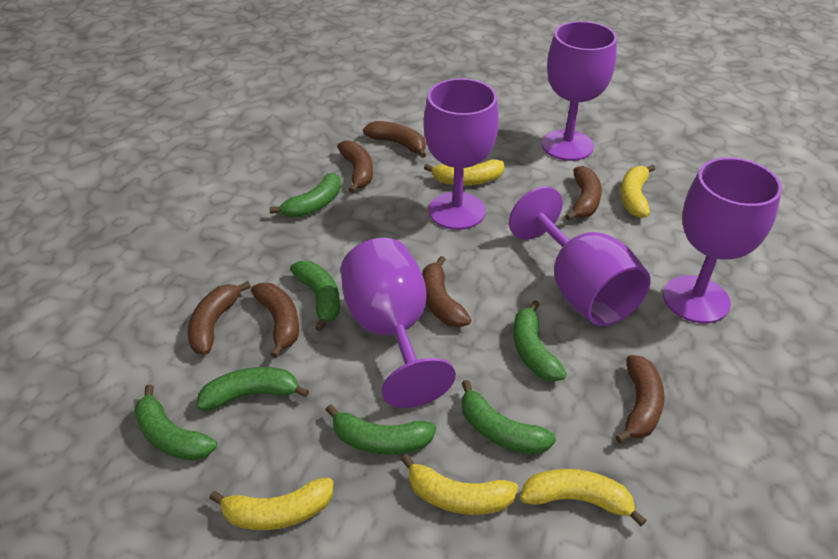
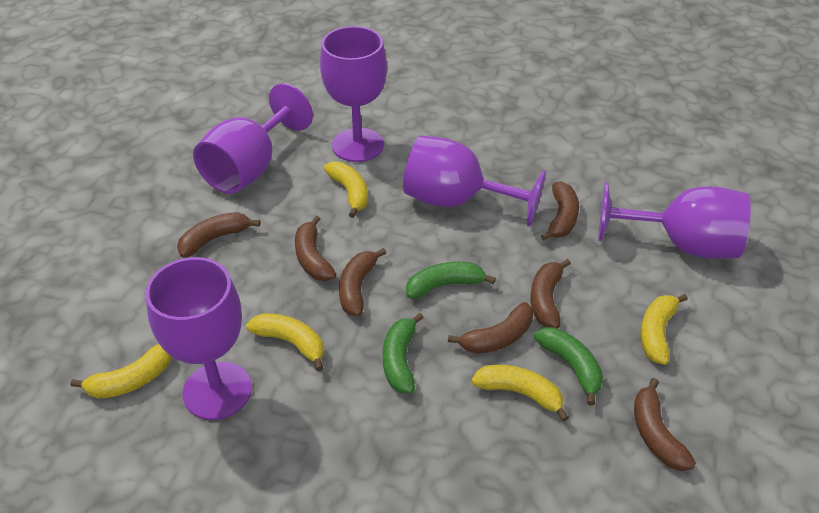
green banana: 7 -> 3

